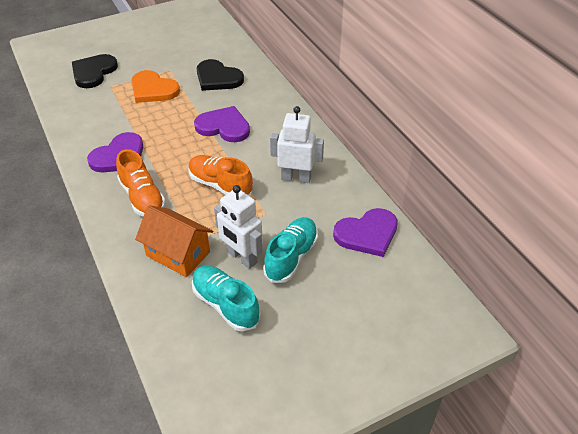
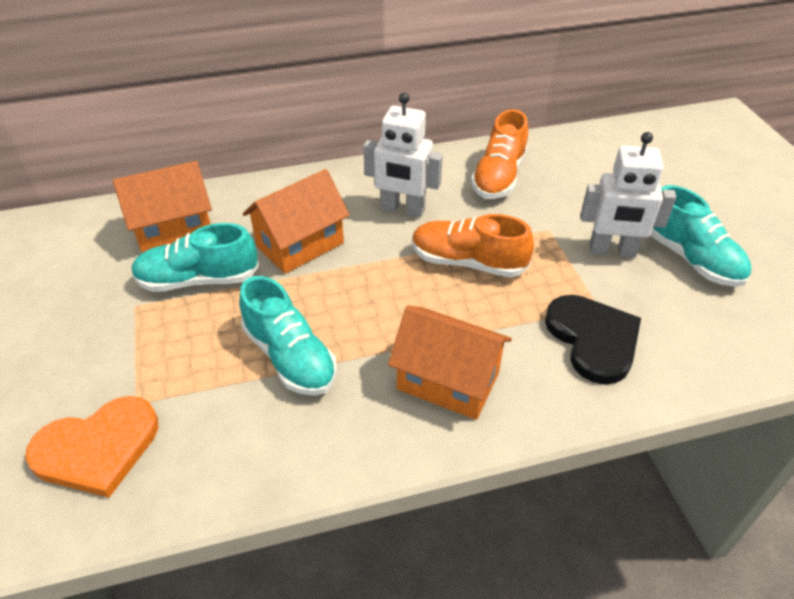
black heart: 2 -> 1
orange house: 1 -> 3
purple heart: 3 -> 0
turquoise shoe: 2 -> 3

